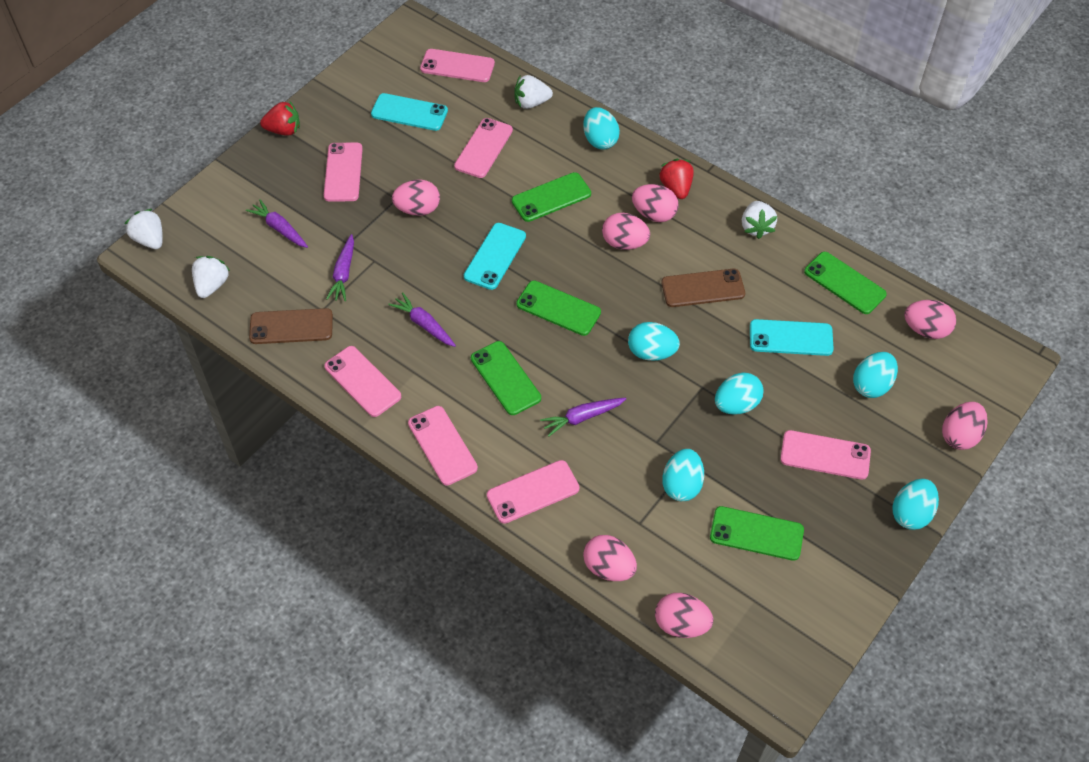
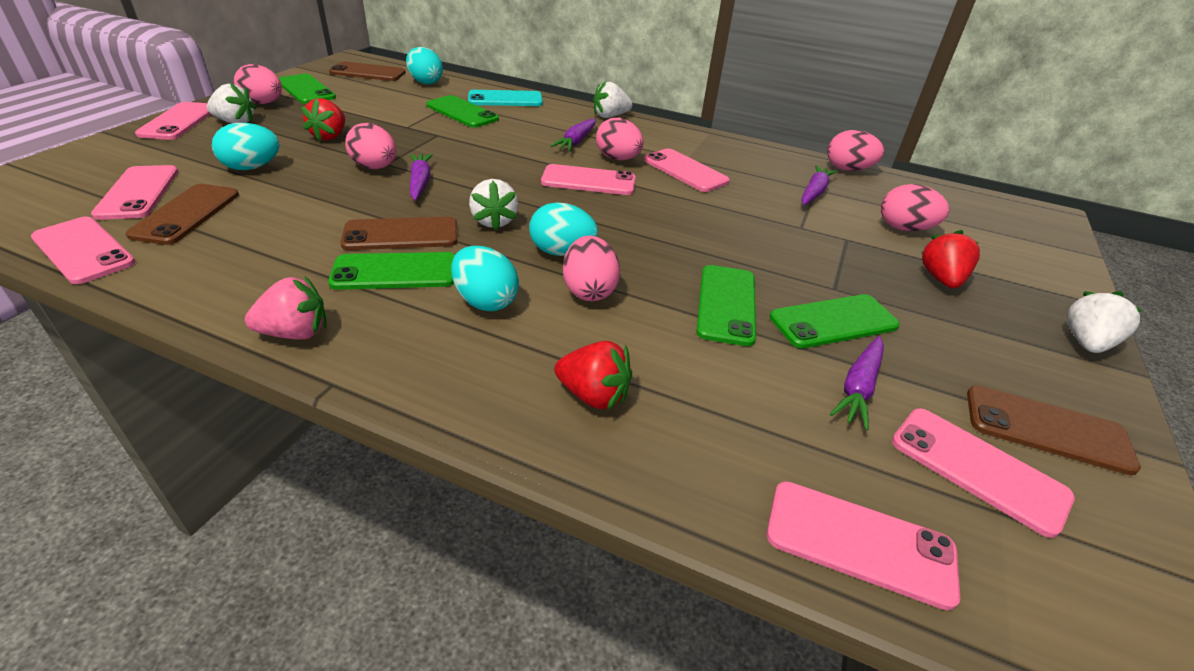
brown phone: 2 -> 4
pink egg: 7 -> 6
pink strawberry: 0 -> 1
red strawberry: 2 -> 3
turquoise egg: 6 -> 4
turquoise phone: 3 -> 1

